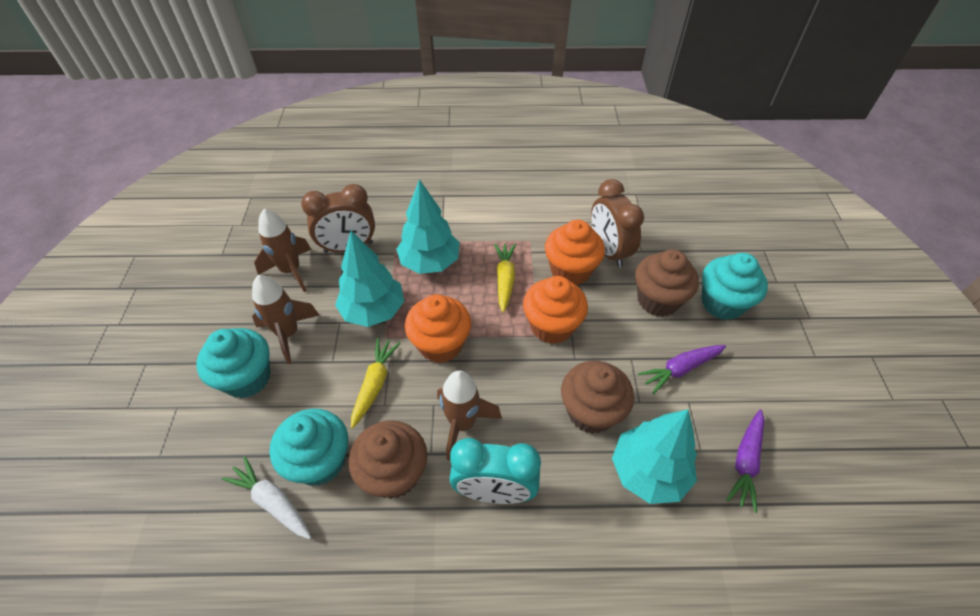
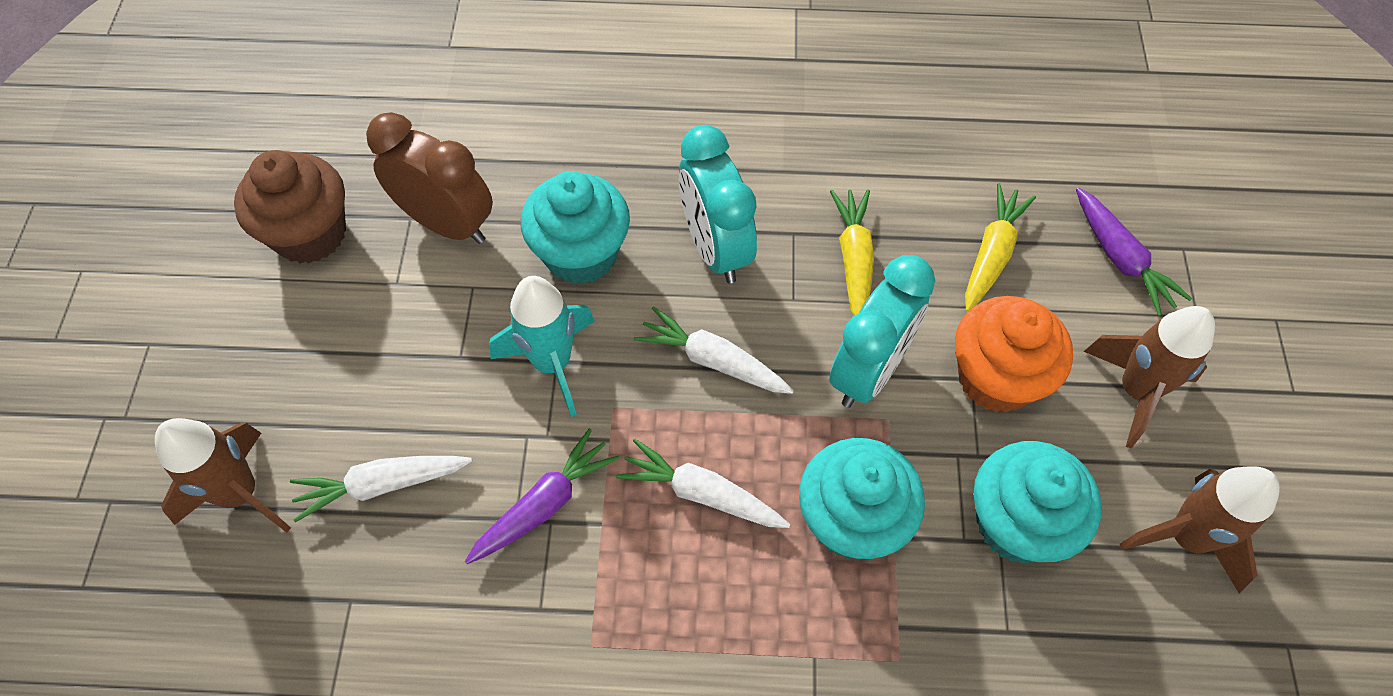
brown clock: 2 -> 1
brown cupcake: 3 -> 1
orange cupcake: 3 -> 1
turquoise clock: 1 -> 2
turquoise rocket: 0 -> 1
turquoise tree: 3 -> 0
white carrot: 1 -> 3

